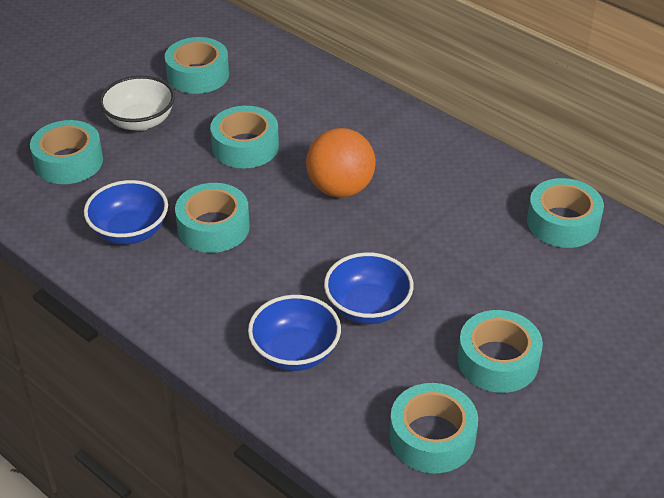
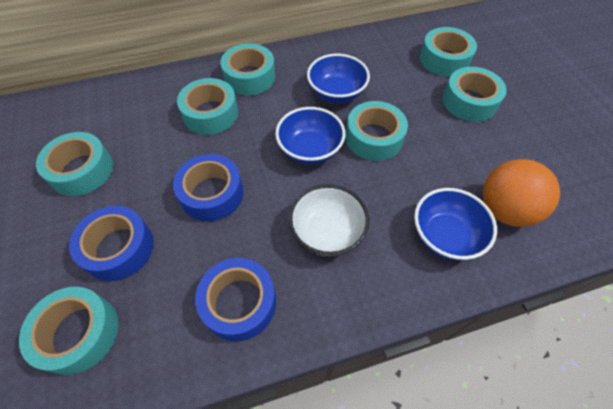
blue tape: 0 -> 3

